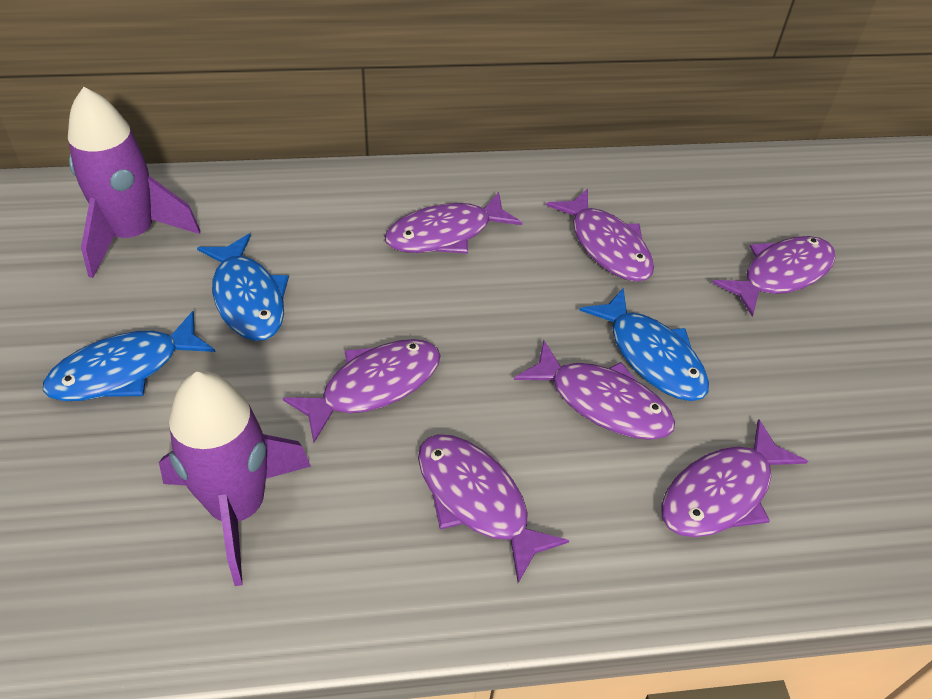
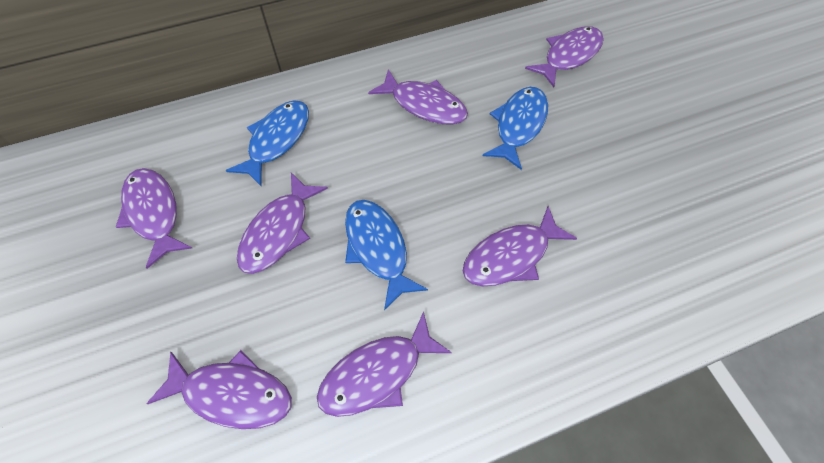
purple rocket: 2 -> 0

